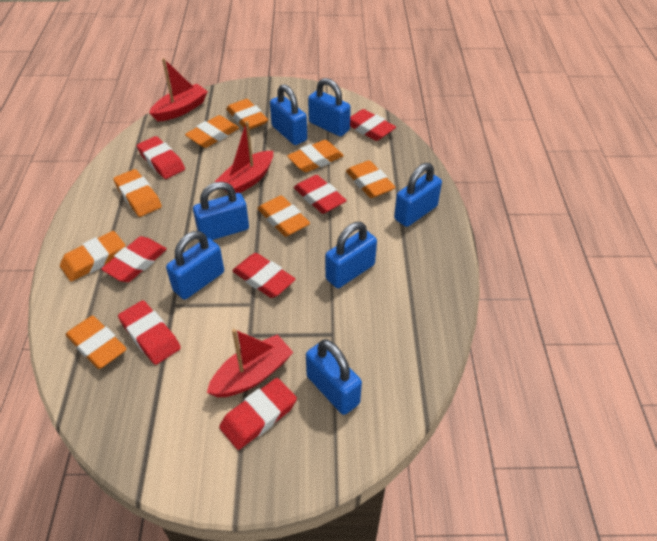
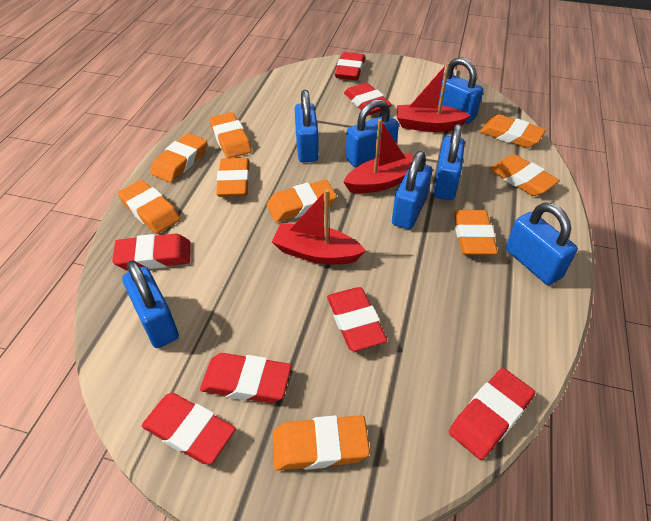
orange eraser: 8 -> 9

